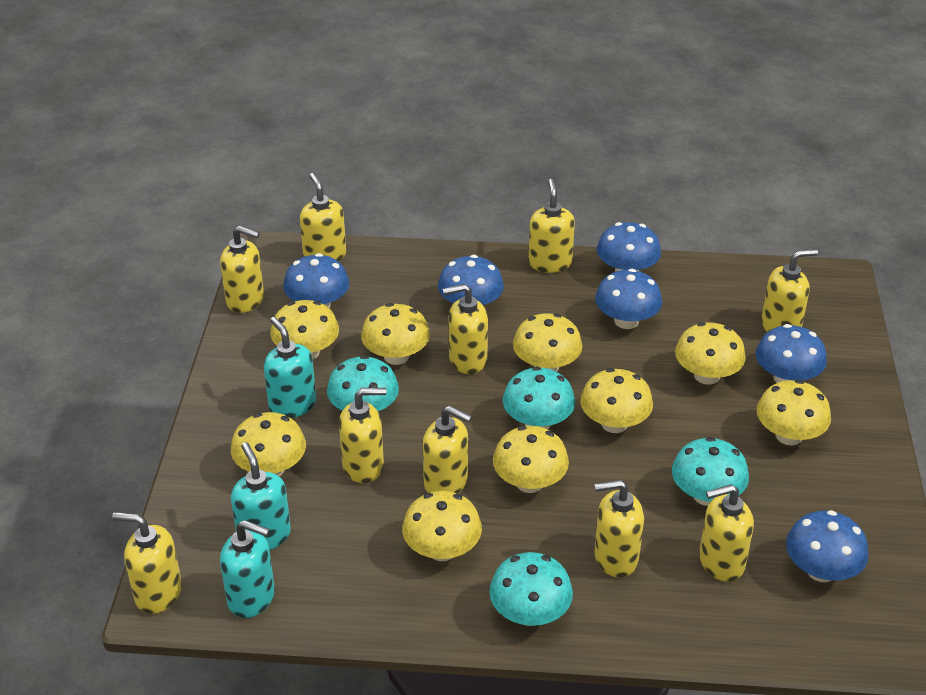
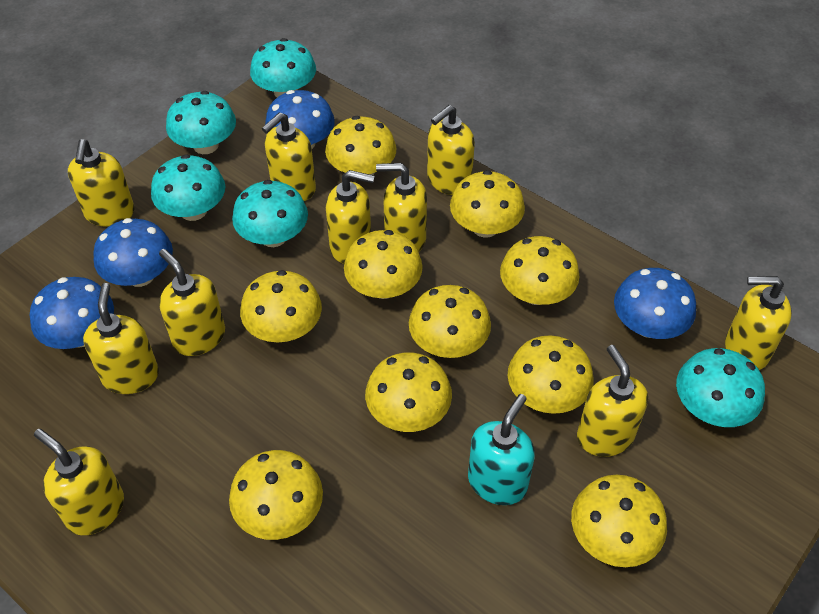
blue mushroom: 6 -> 4
turquoise mushroom: 4 -> 5
turquoise soap dispenser: 3 -> 1
yellow mushroom: 9 -> 10

